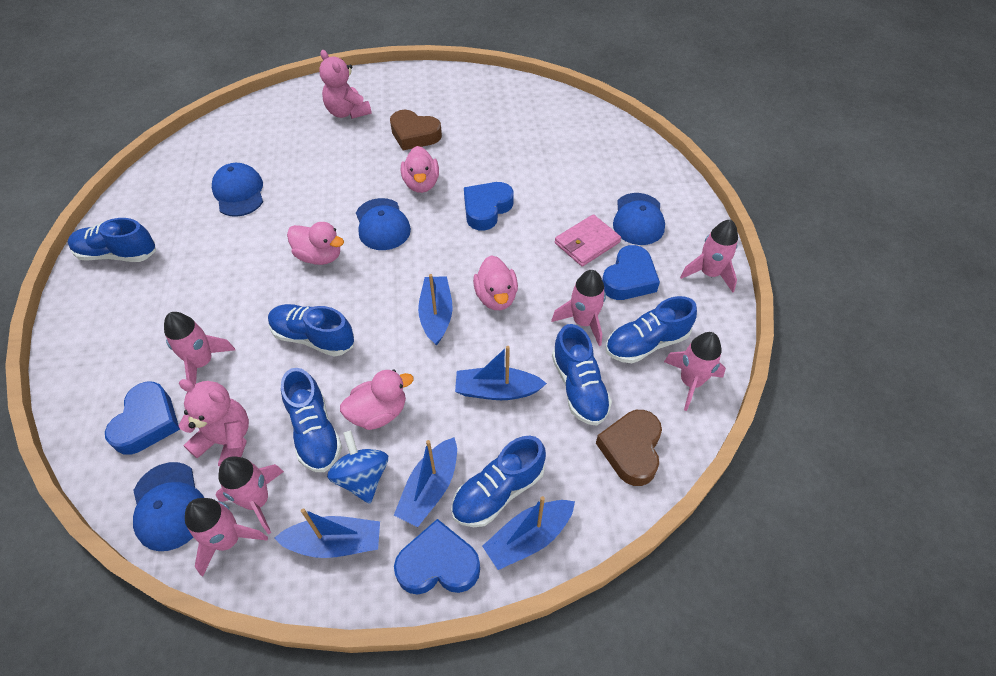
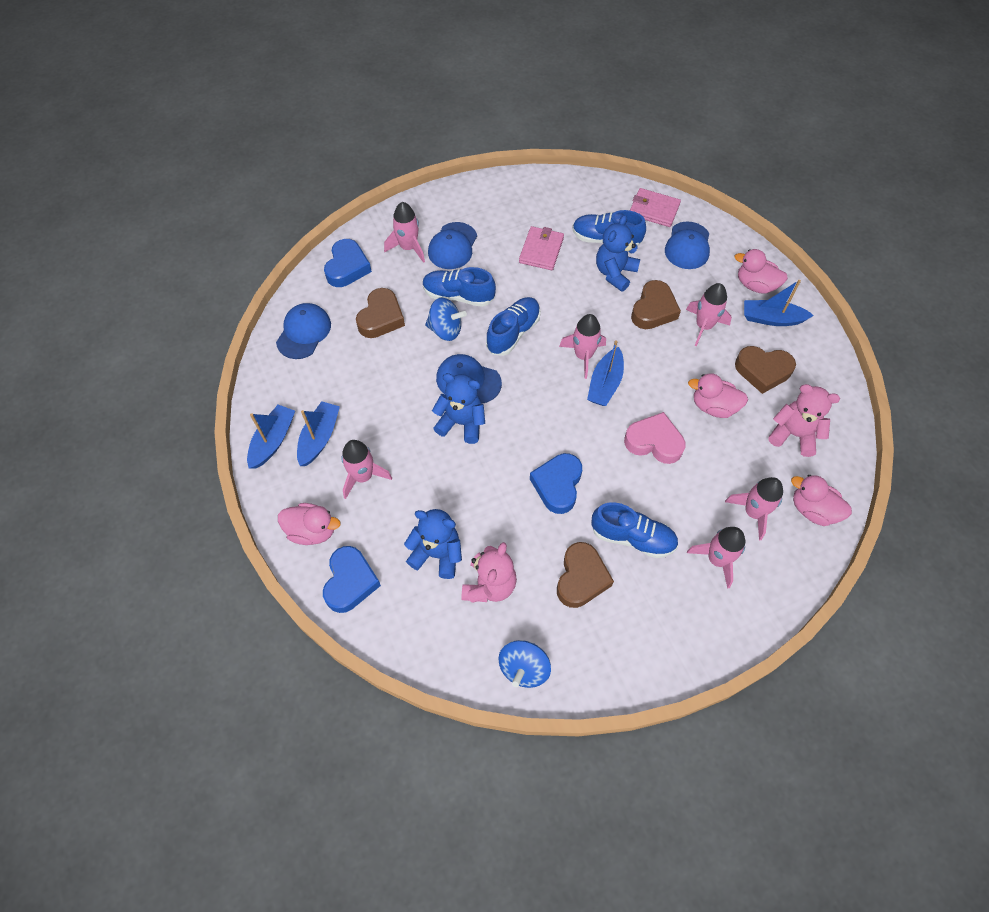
blue boat: 5 -> 4
blue heart: 4 -> 3
blue shoe: 6 -> 4
blue spinning top: 1 -> 2
blue teddy bear: 0 -> 3
brown heart: 2 -> 4
pink heart: 0 -> 1
pink wallet: 1 -> 2

